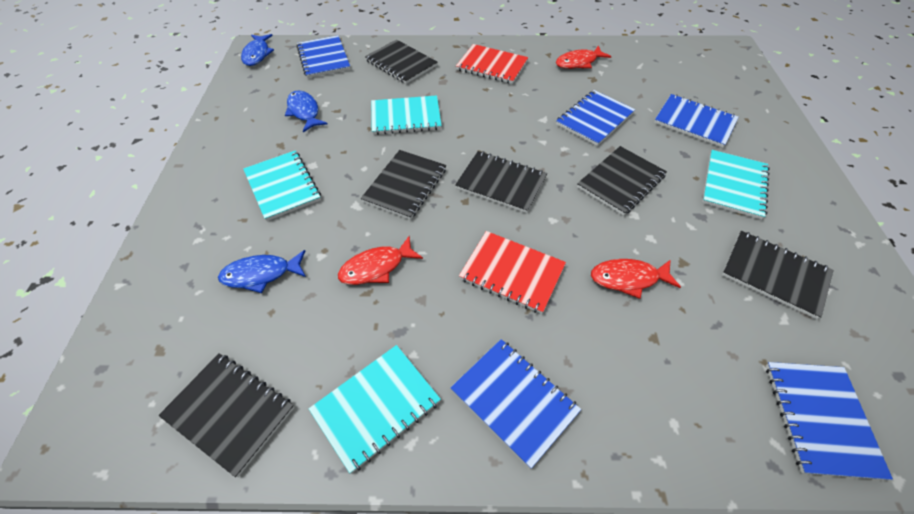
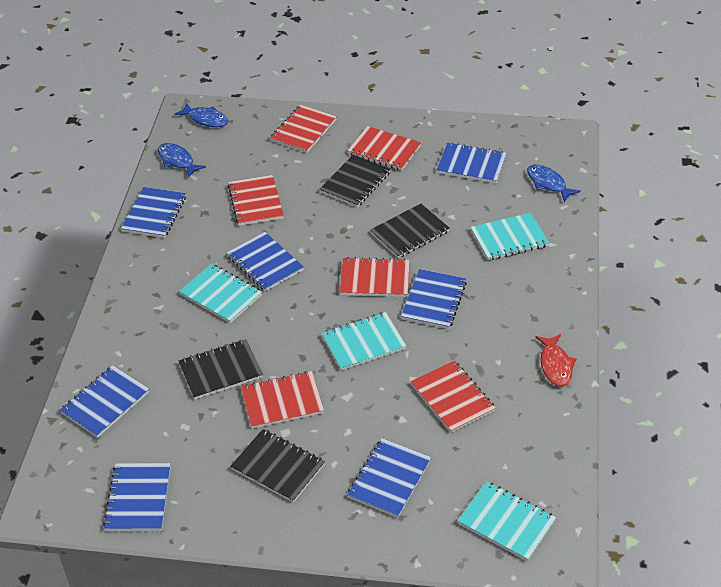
black notebook: 6 -> 4
blue notebook: 5 -> 7
red fish: 3 -> 1
red notebook: 2 -> 6

